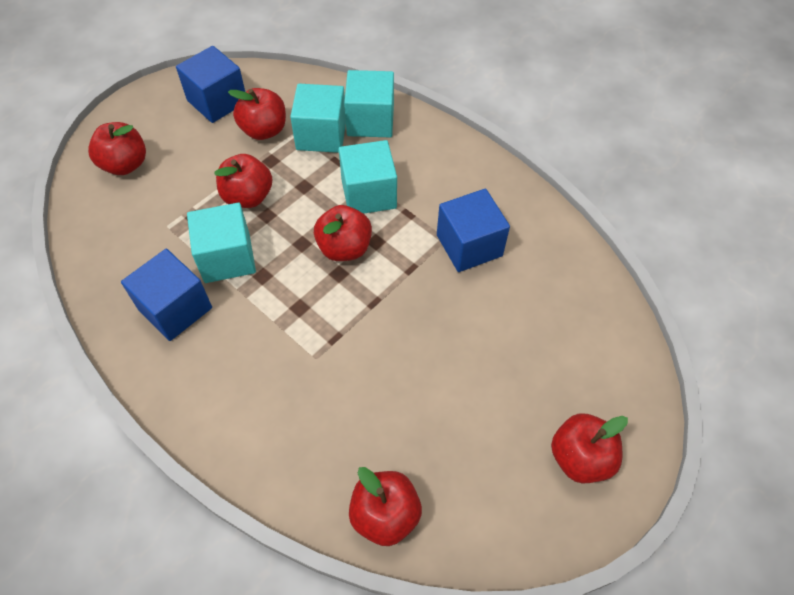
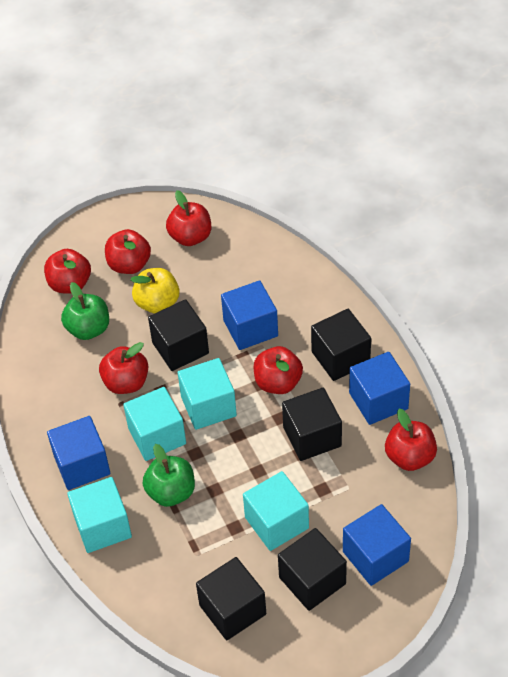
black cube: 0 -> 5
blue cube: 3 -> 4
green apple: 0 -> 2
yellow apple: 0 -> 1

